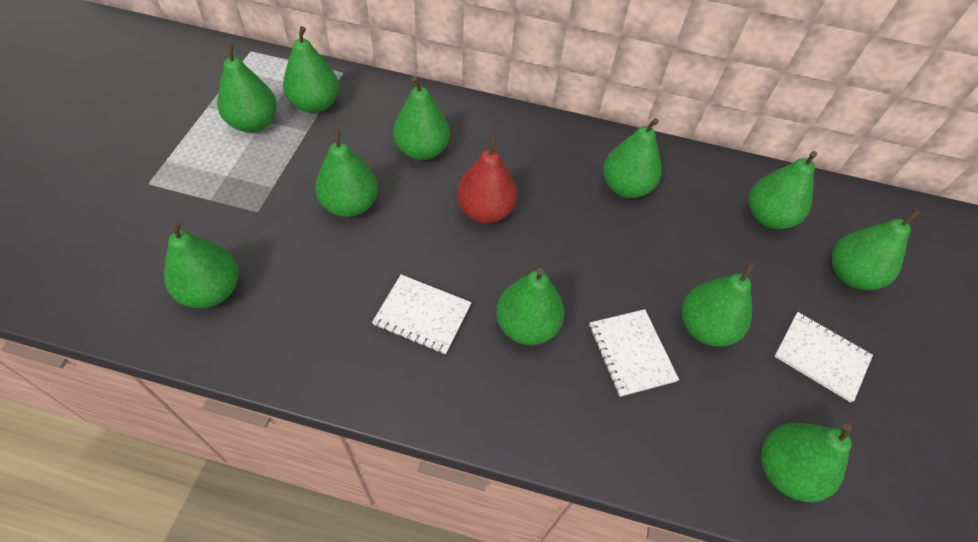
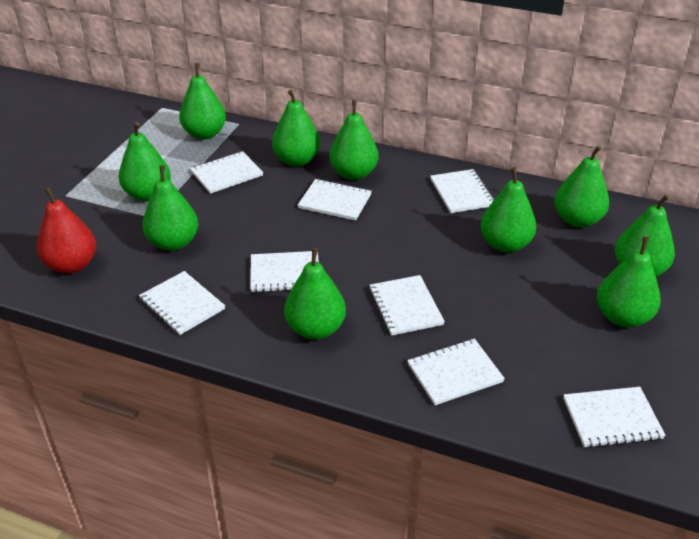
green pear: 11 -> 10
white notebook: 3 -> 8

